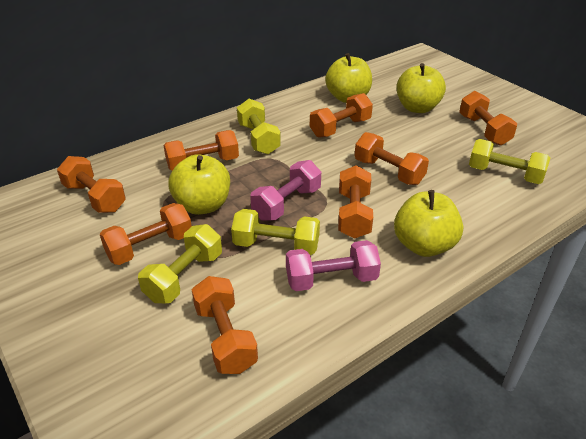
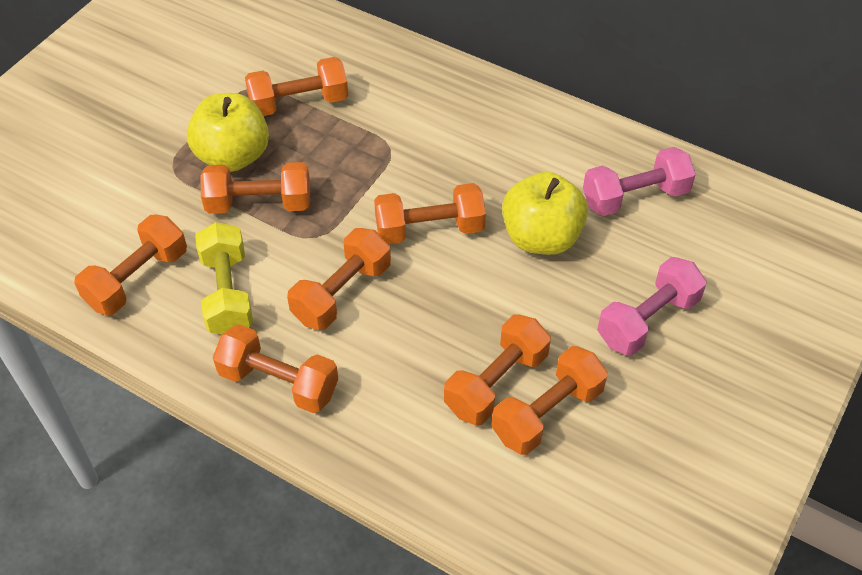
yellow apple: 4 -> 2
yellow dumbbell: 4 -> 1

